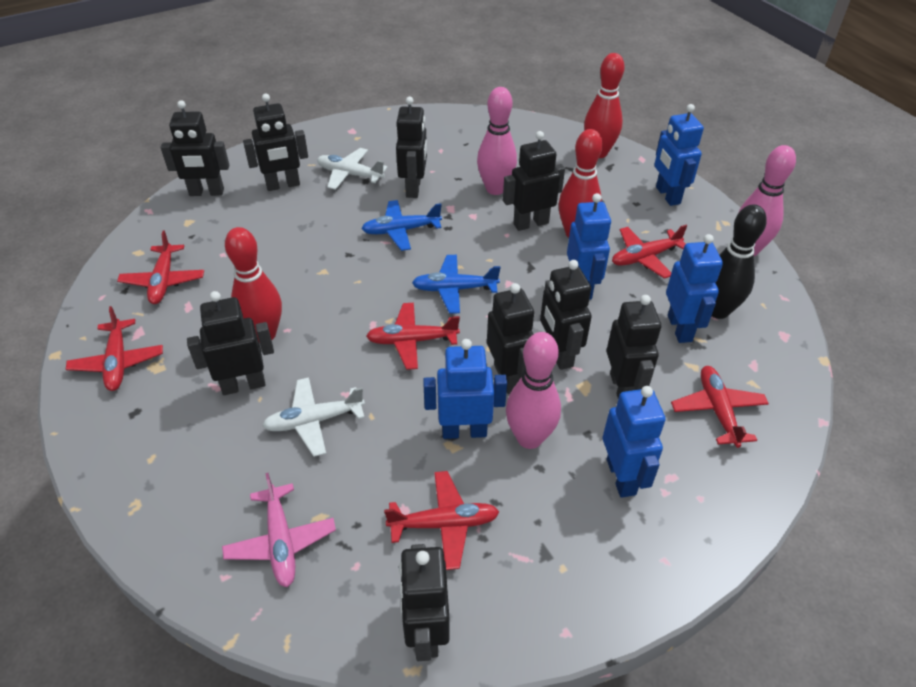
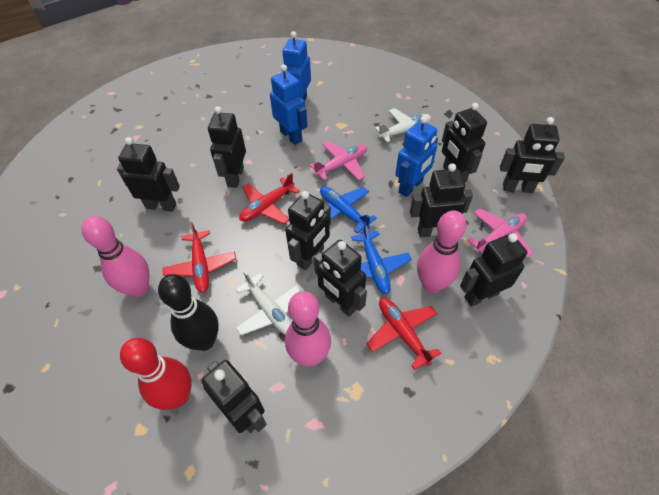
blue robot: 5 -> 3
pink plane: 1 -> 2
red bowling pin: 3 -> 1
red plane: 6 -> 3

